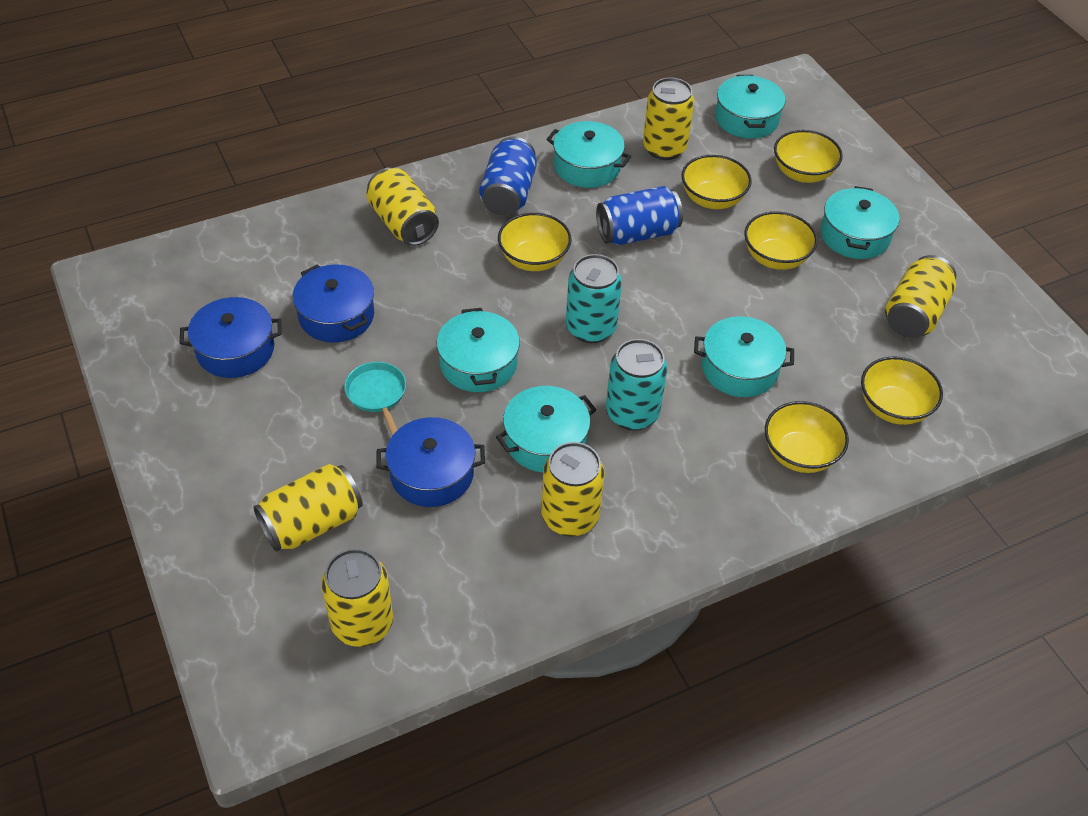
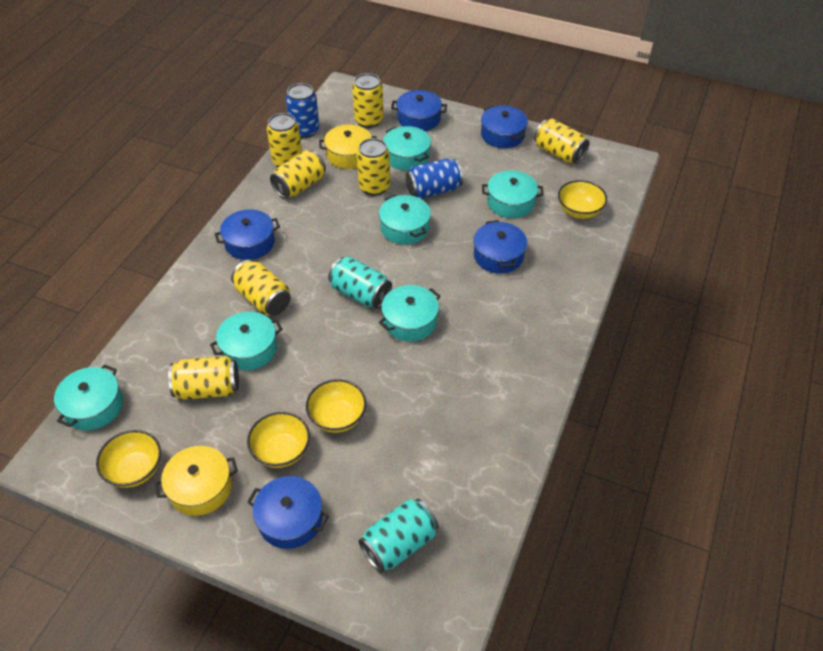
blue pot: 3 -> 5
turquoise pan: 1 -> 0
yellow bowl: 6 -> 4
yellow can: 6 -> 7
yellow pot: 0 -> 2

